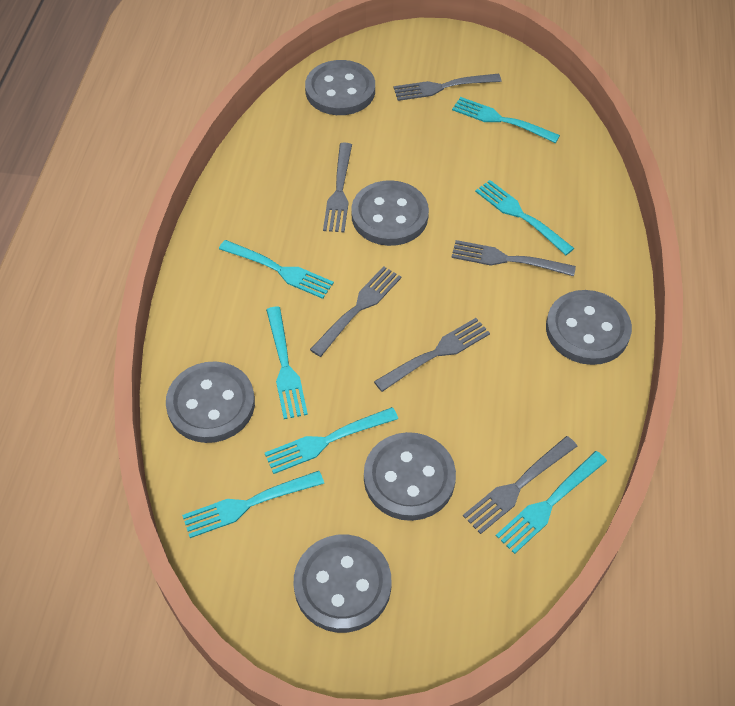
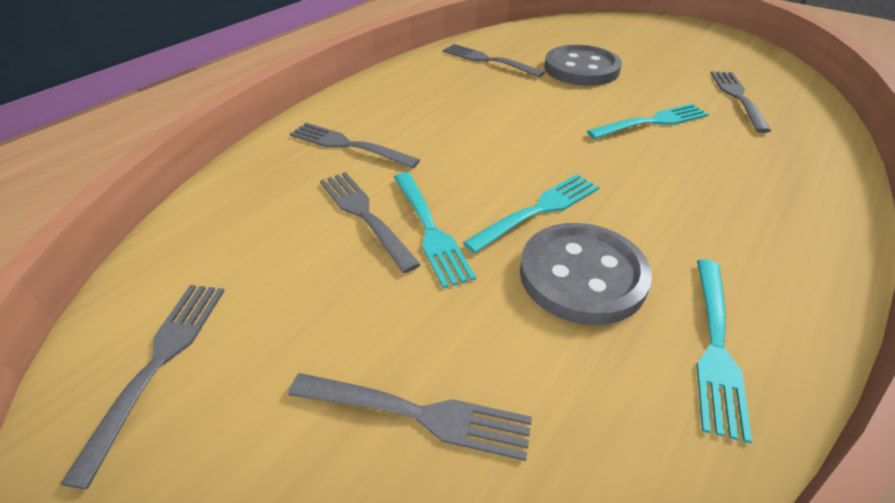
grey button: 6 -> 2
turquoise fork: 7 -> 4

